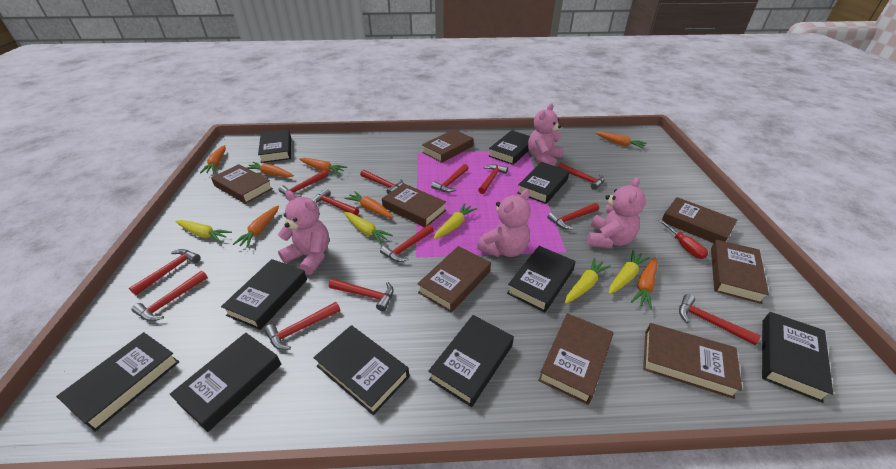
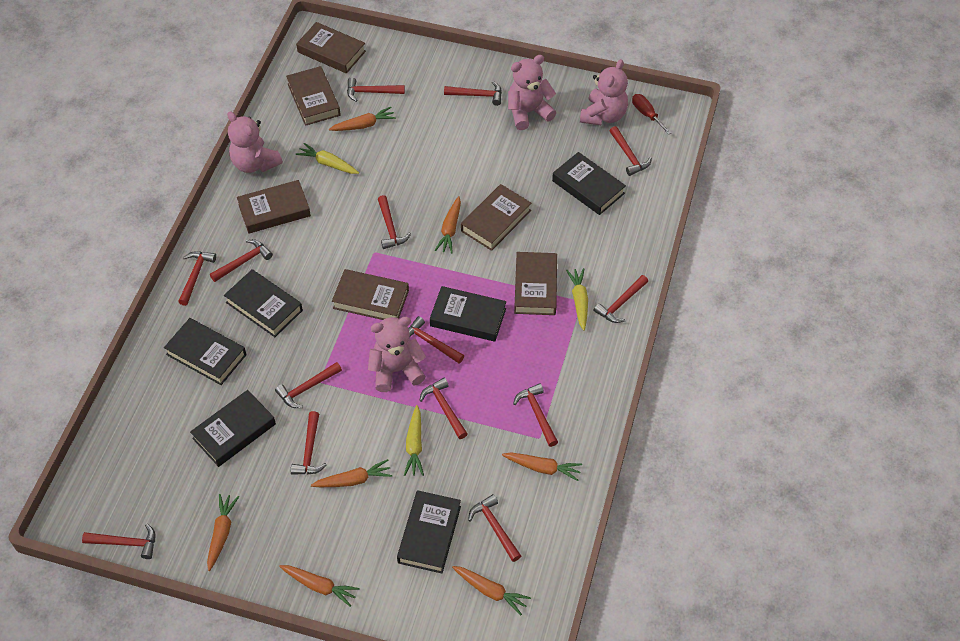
black book: 10 -> 6
brown book: 8 -> 6
red hammer: 13 -> 14
yellow carrot: 5 -> 3

